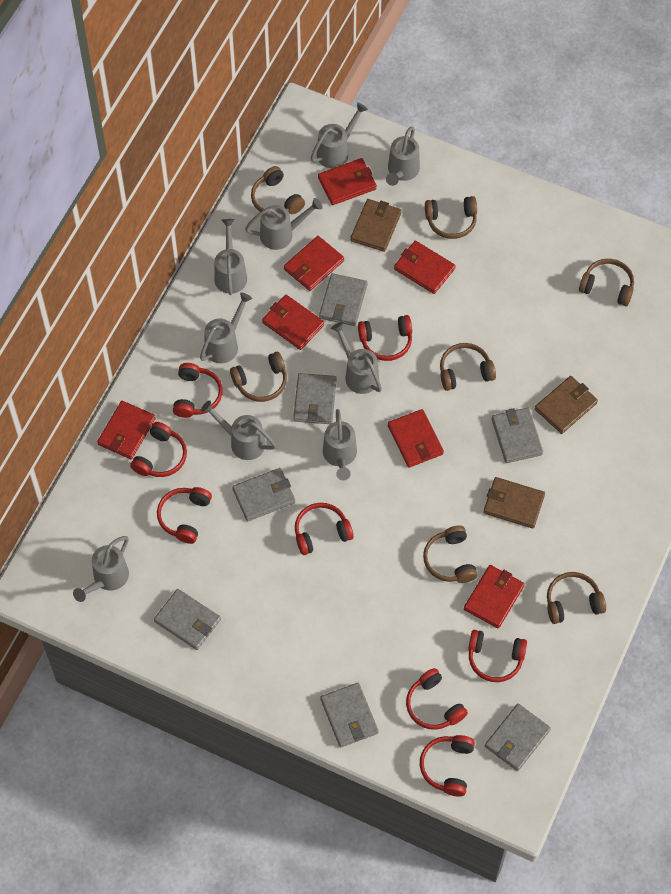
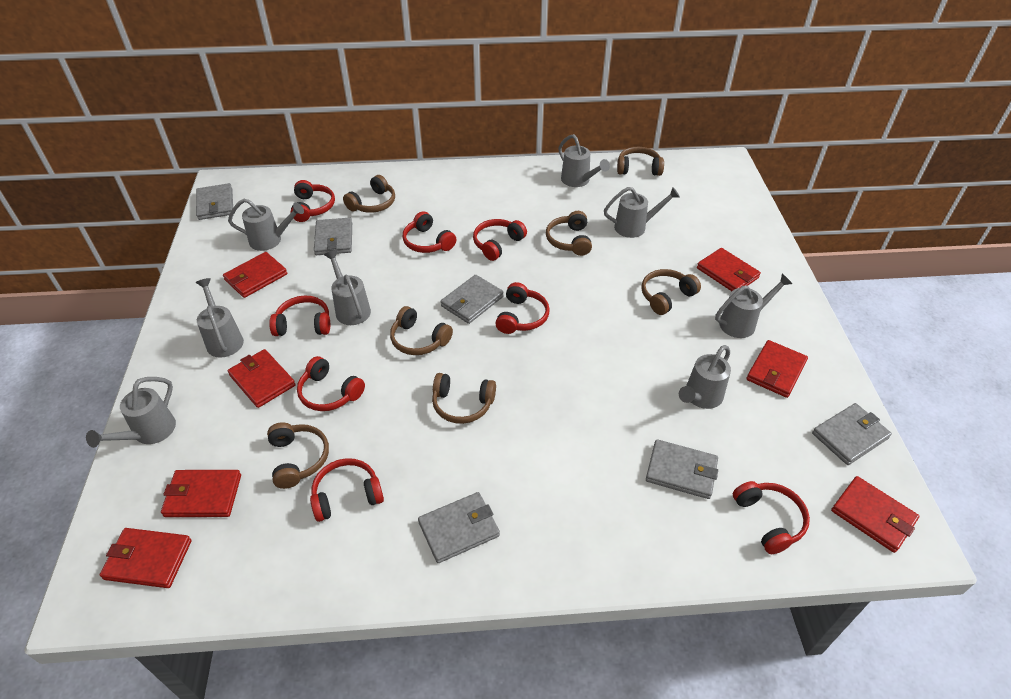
brown wallet: 3 -> 0
grey wallet: 7 -> 6
grey watering can: 9 -> 8

